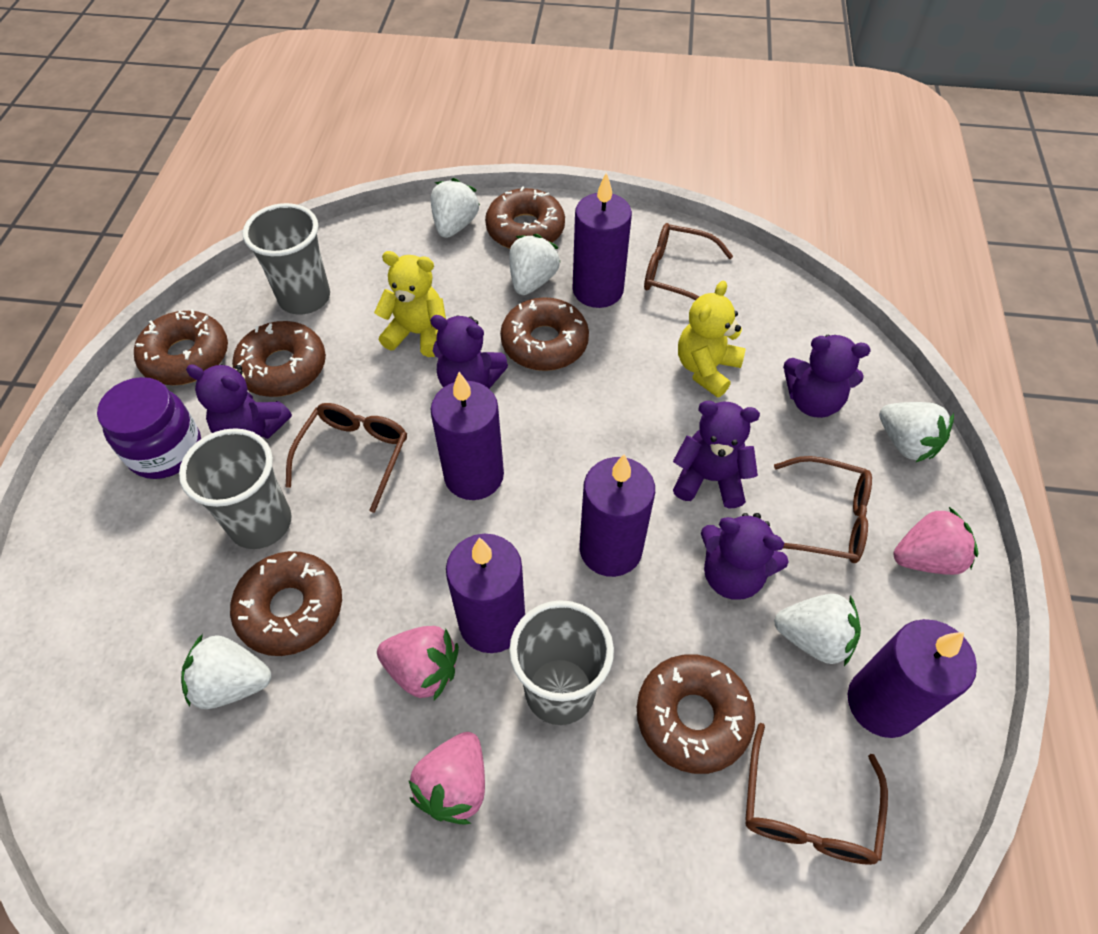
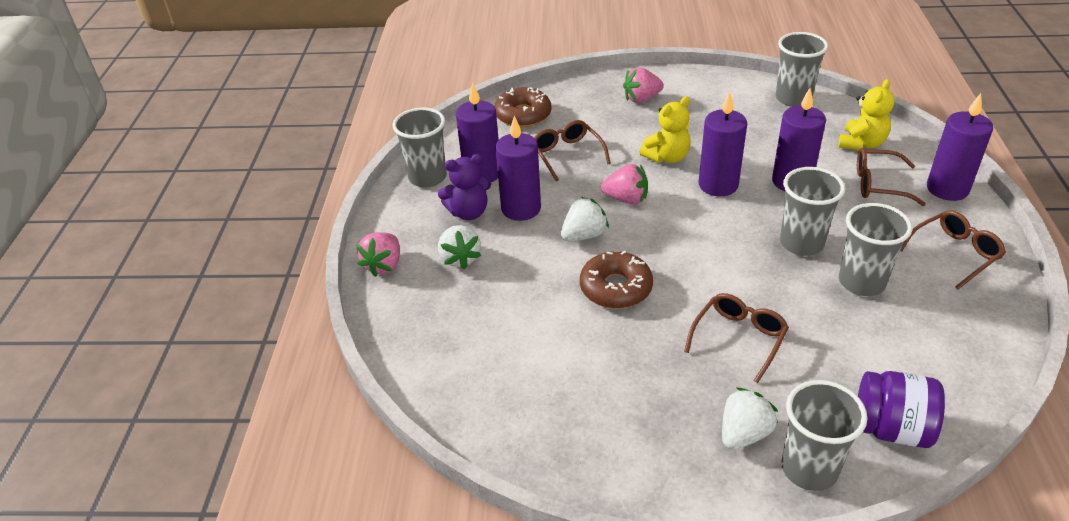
brown donut: 6 -> 2
grey cup: 3 -> 5
purple teddy bear: 5 -> 1
white strawberry: 5 -> 3

